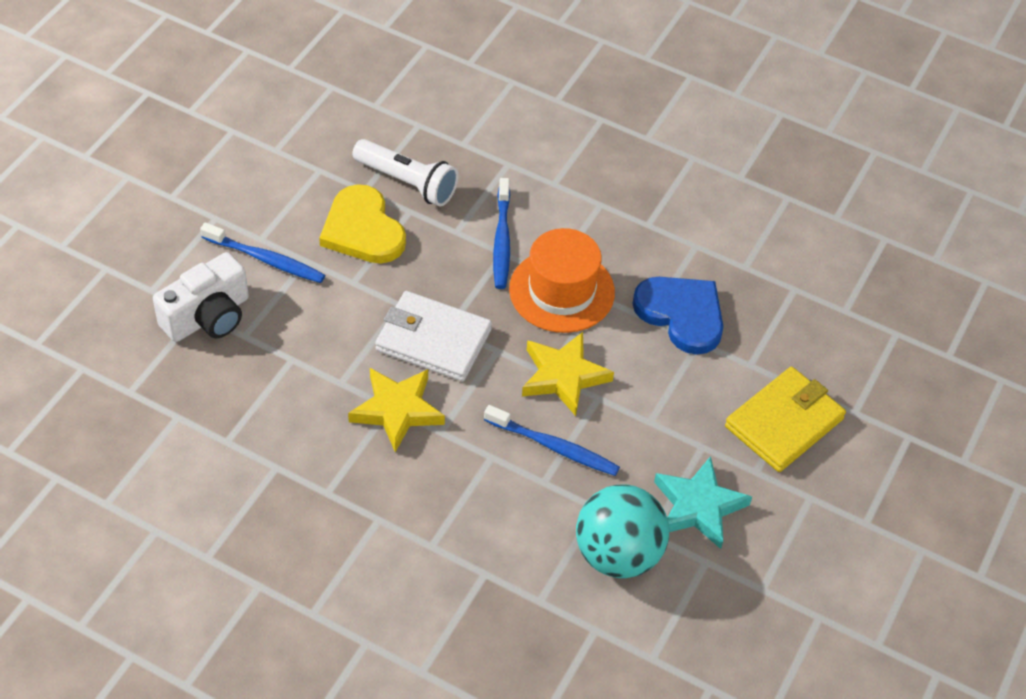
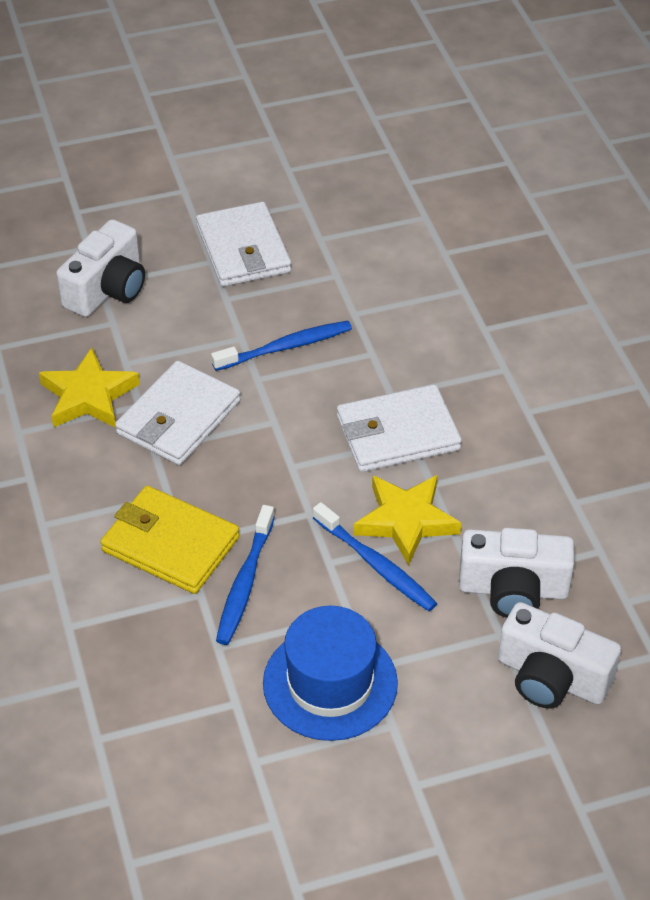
blue hat: 0 -> 1
blue heart: 1 -> 0
orange hat: 1 -> 0
turquoise ball: 1 -> 0
turquoise star: 1 -> 0
white camera: 1 -> 3
white flashlight: 1 -> 0
white wallet: 1 -> 3
yellow heart: 1 -> 0

